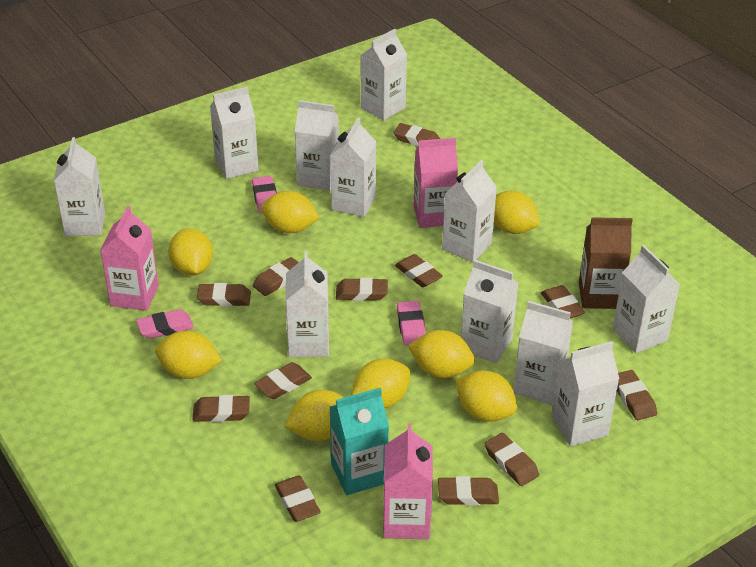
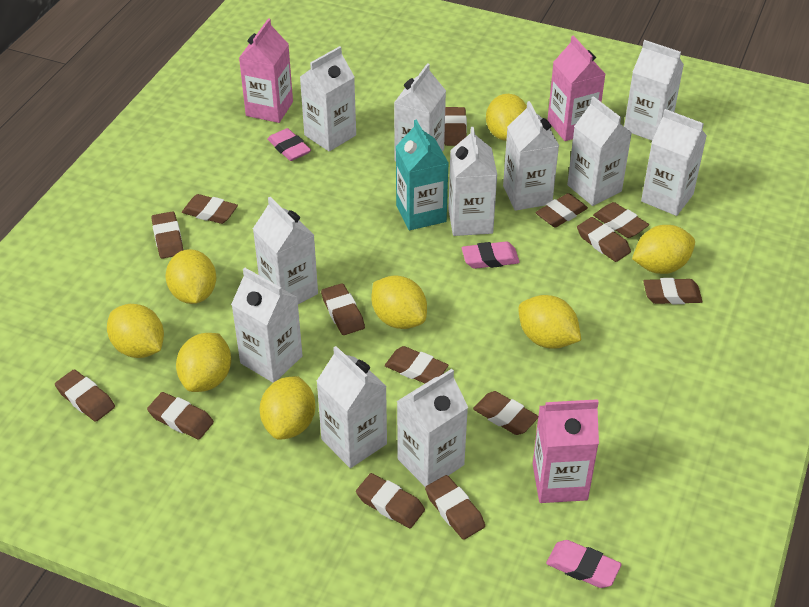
brown carton: 1 -> 0
brown eraser: 12 -> 14

